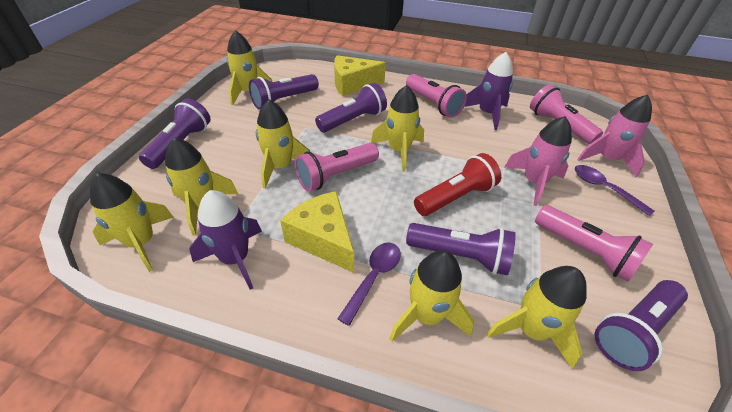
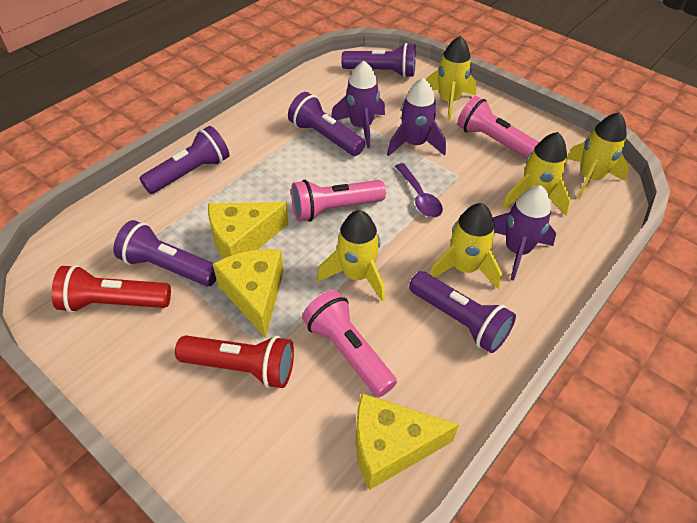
pink flashlight: 4 -> 3
pink rocket: 2 -> 0
purple rocket: 2 -> 3
purple spoon: 2 -> 1
red flashlight: 1 -> 2
yellow cheese: 2 -> 3
yellow rocket: 7 -> 5

